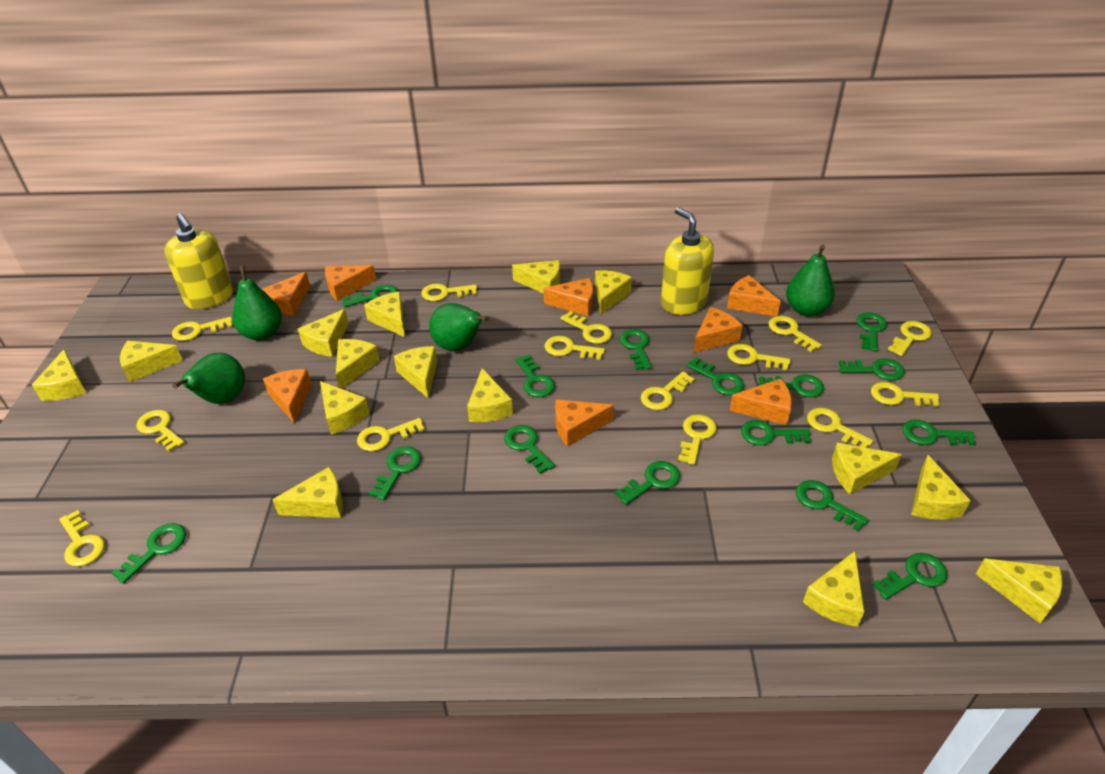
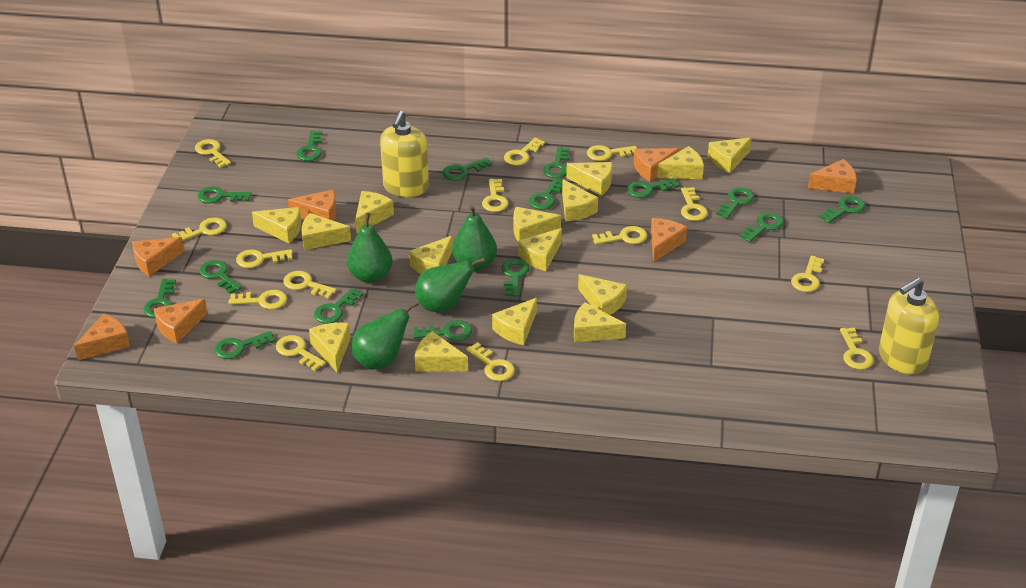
orange cheese: 8 -> 7

